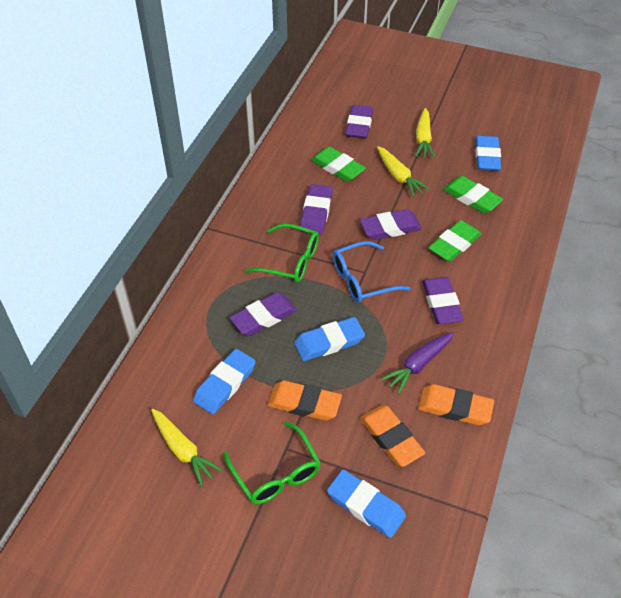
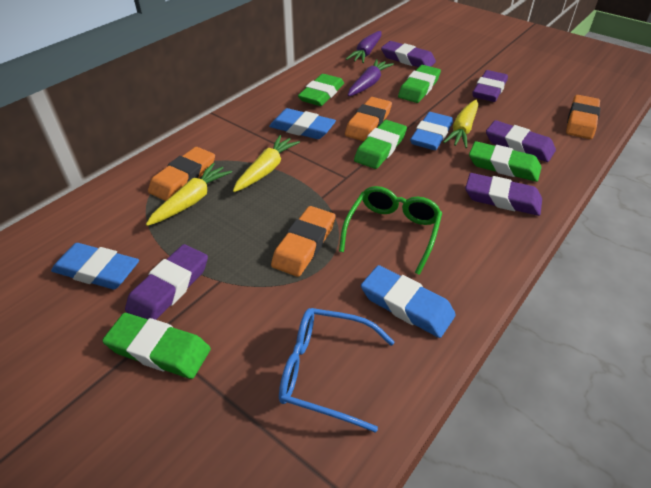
green eraser: 3 -> 5
green glasses: 2 -> 1
orange eraser: 3 -> 4
purple carrot: 1 -> 2

